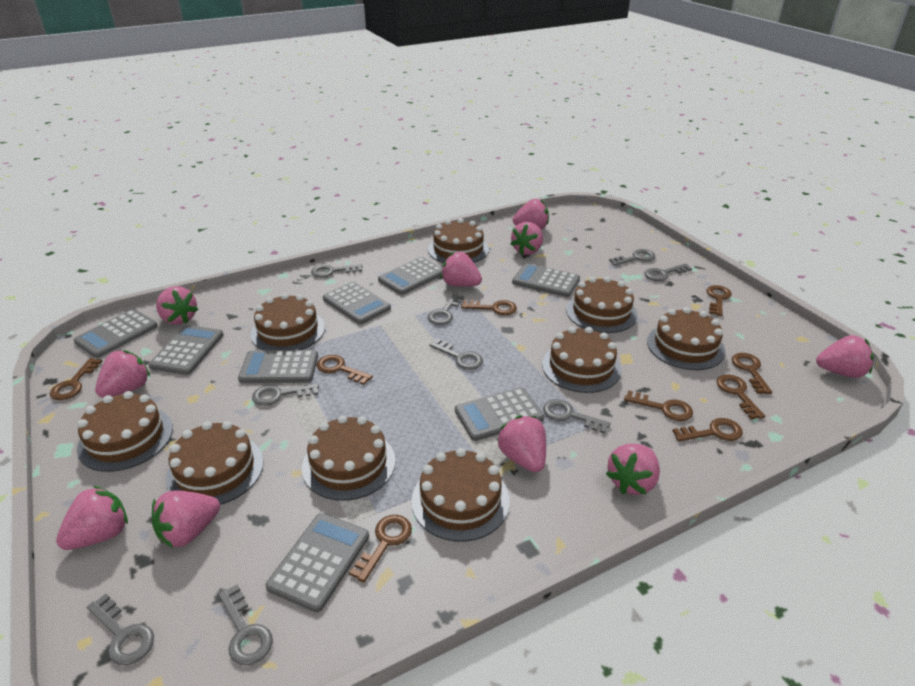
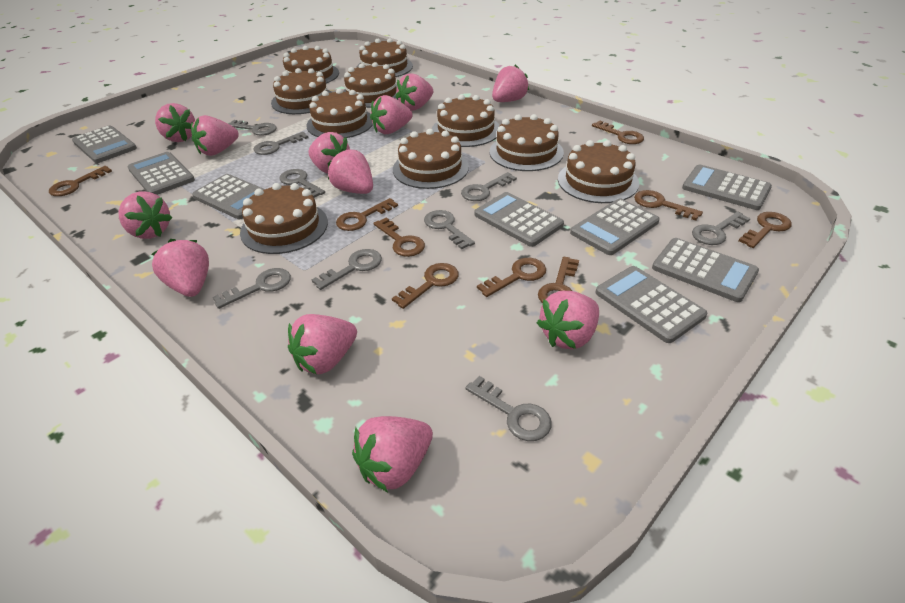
brown cake: 9 -> 10
pink strawberry: 10 -> 12

